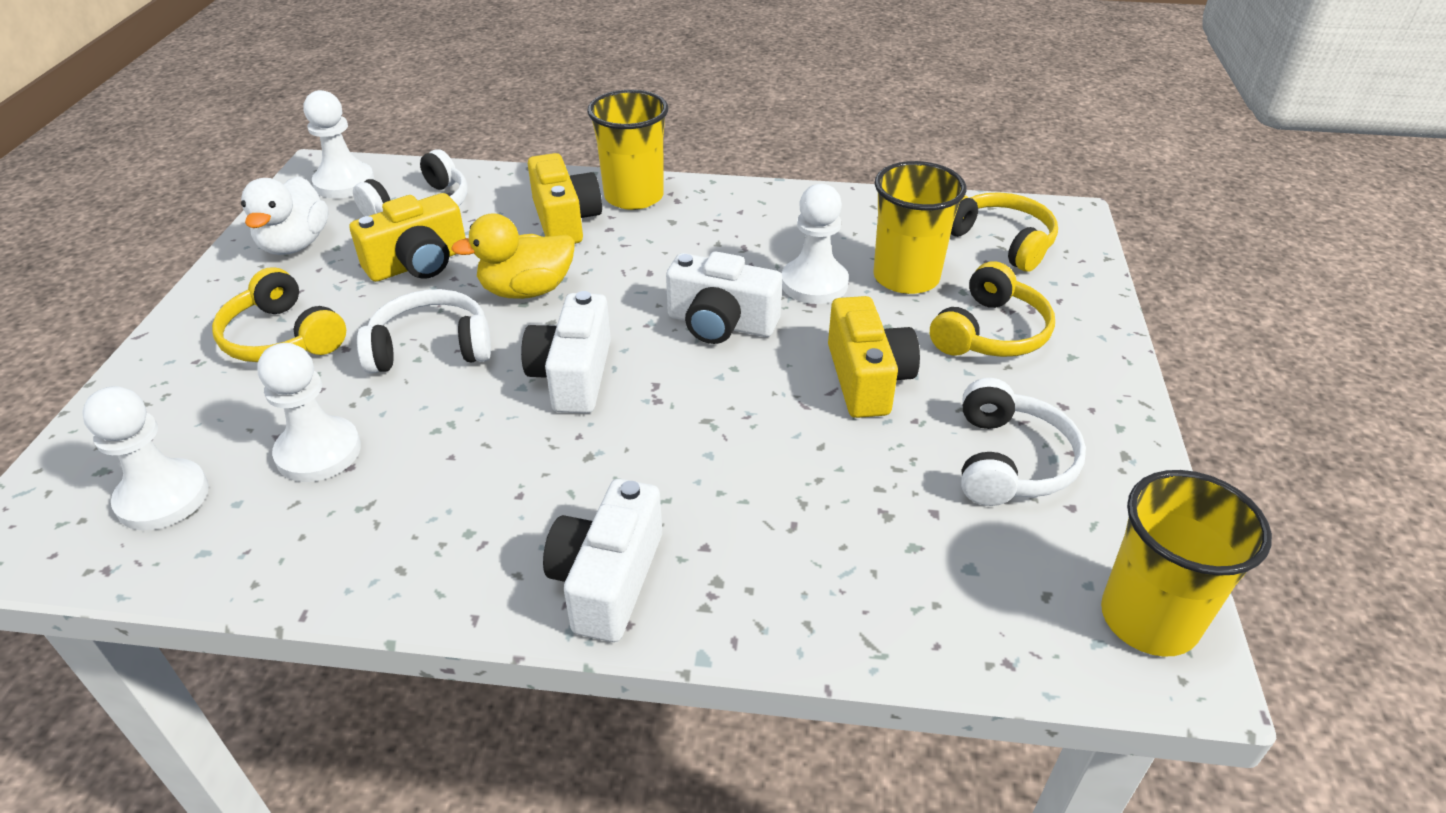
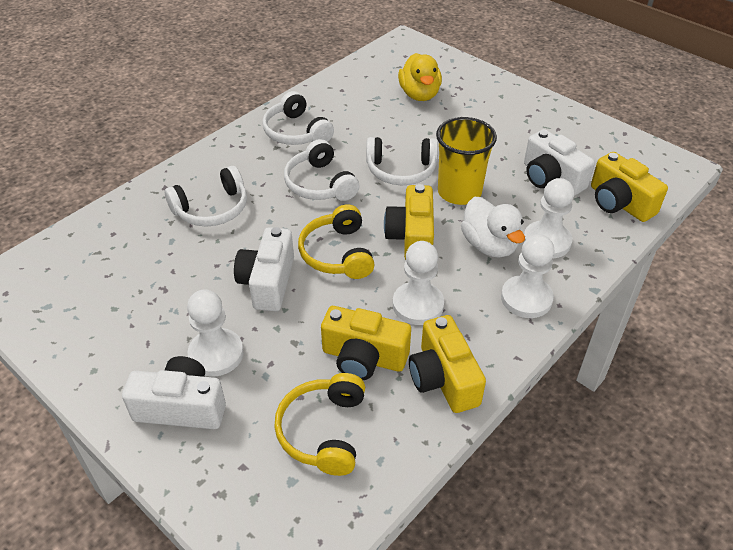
white headphones: 3 -> 4
yellow camera: 3 -> 4
yellow cup: 3 -> 1
yellow headphones: 3 -> 2

